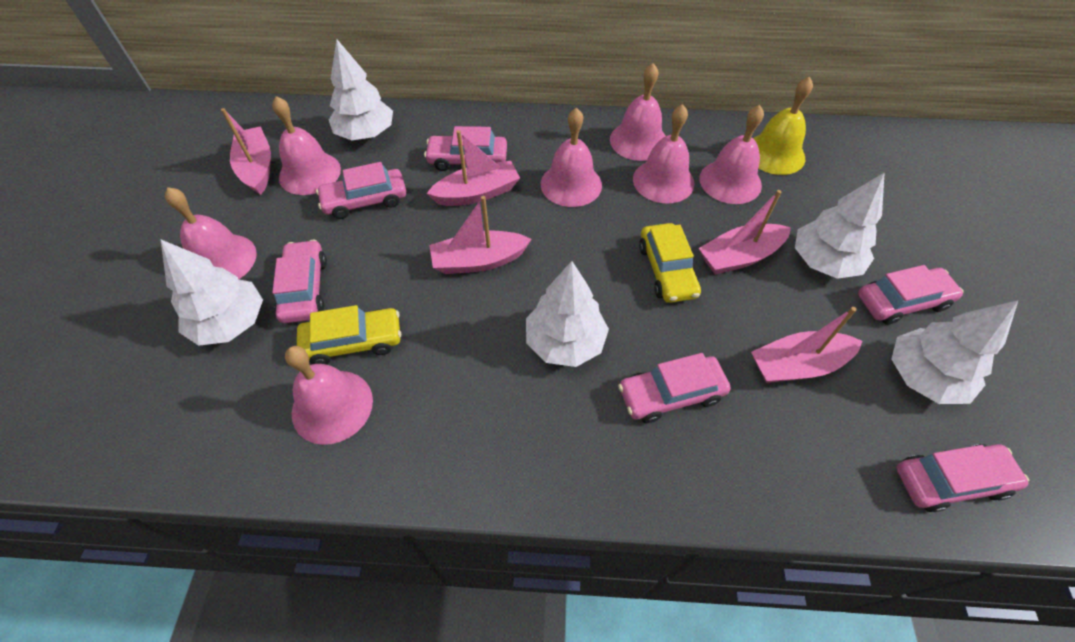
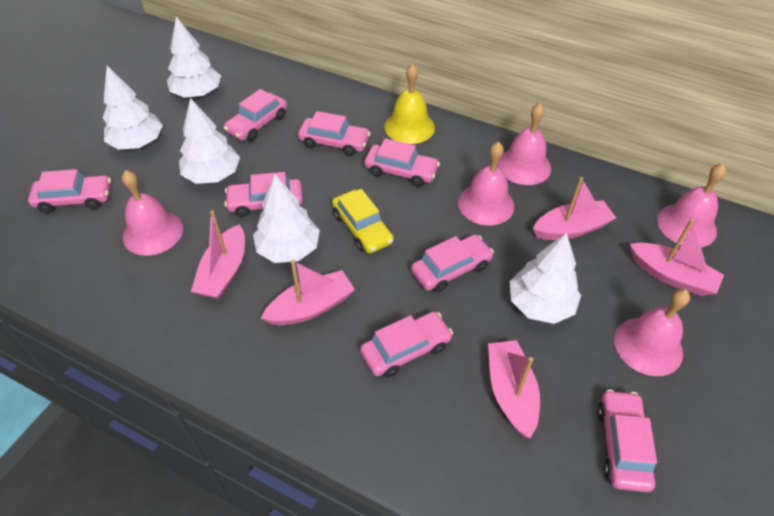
pink bell: 7 -> 5
pink car: 6 -> 8
yellow car: 2 -> 1

